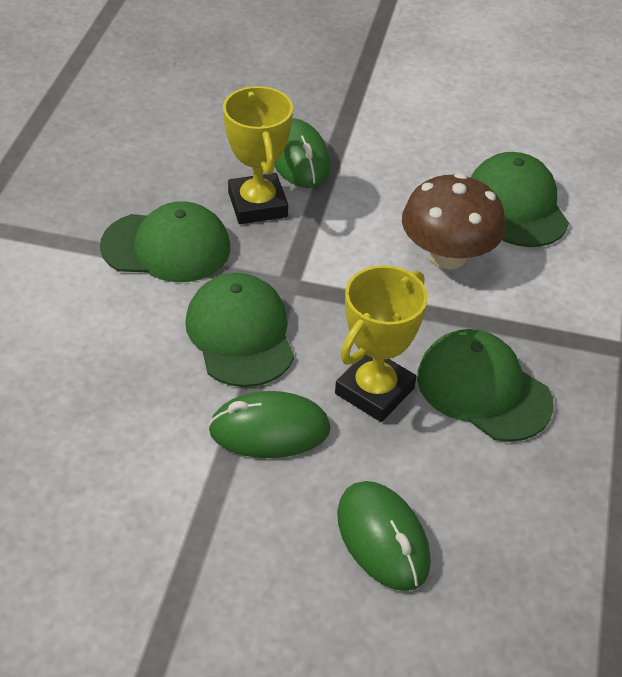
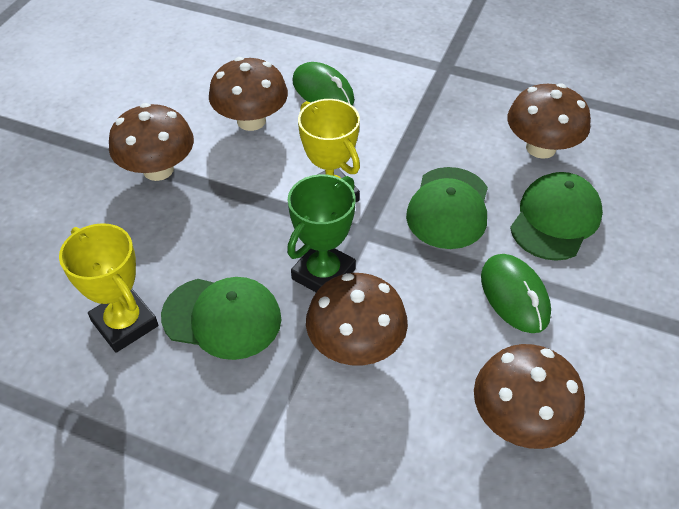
brown mushroom: 1 -> 5
green cap: 4 -> 3
green mouse: 3 -> 2
green trophy: 0 -> 1

